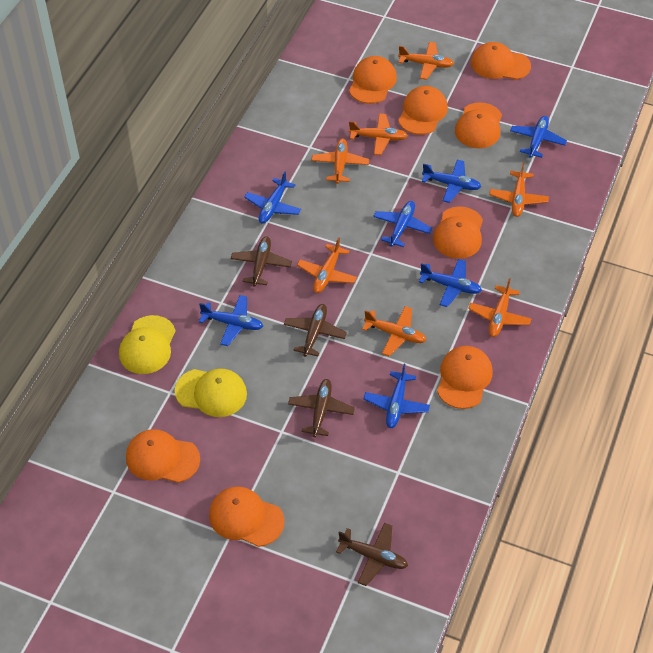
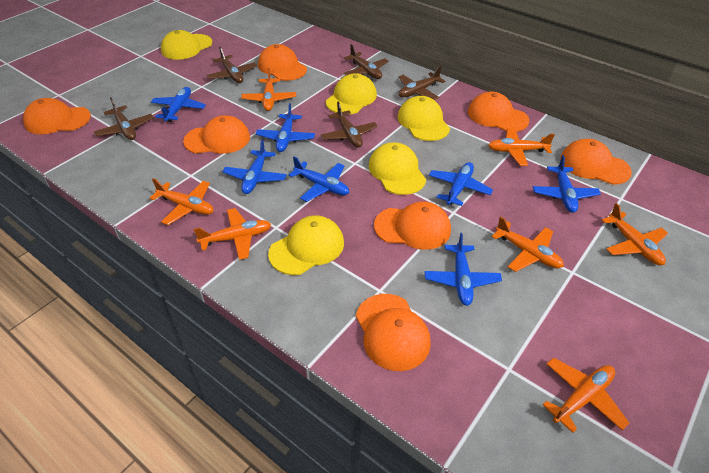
brown plane: 4 -> 5
orange cap: 8 -> 7
yellow cap: 2 -> 5

